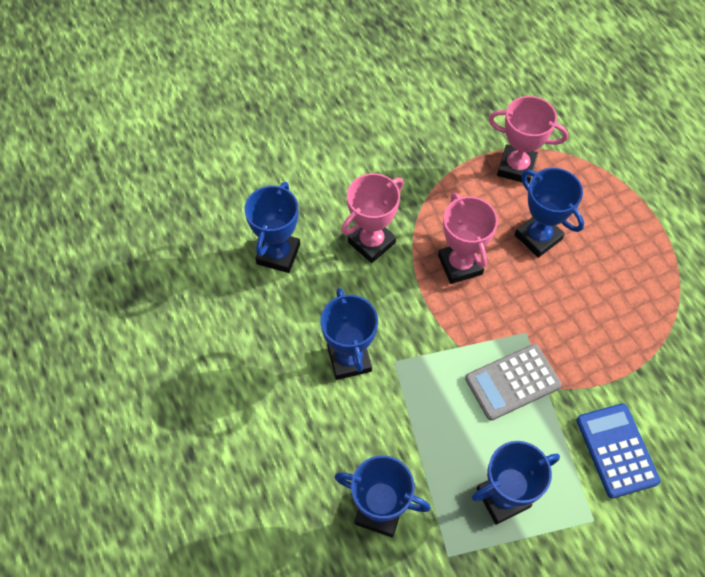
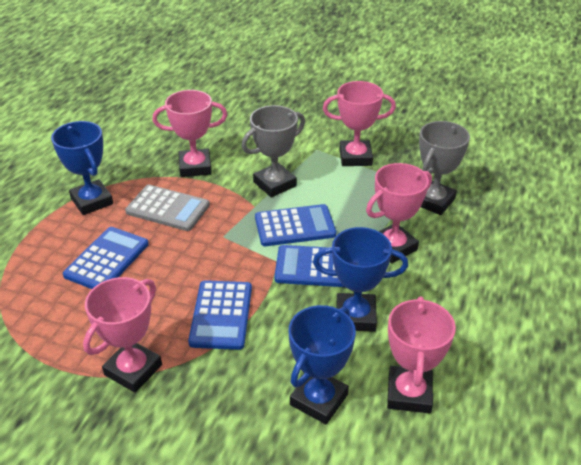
blue calculator: 1 -> 4
blue trophy: 5 -> 3
grey trophy: 0 -> 2
pink trophy: 3 -> 5

